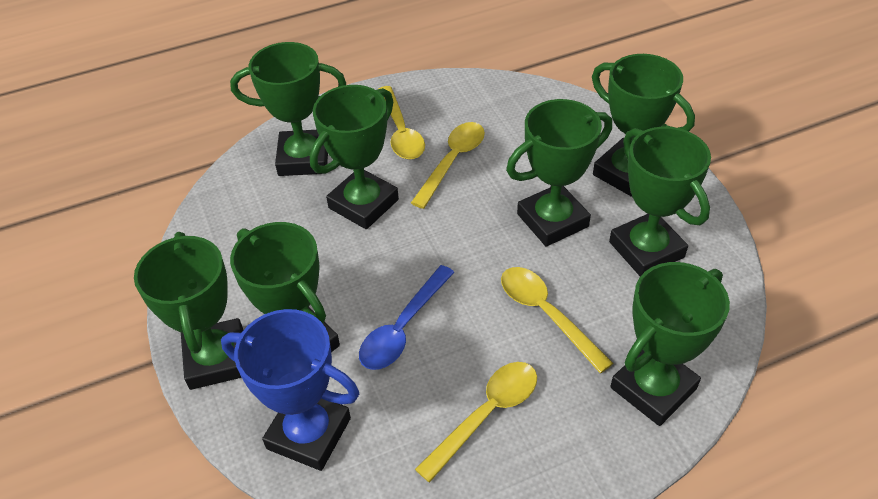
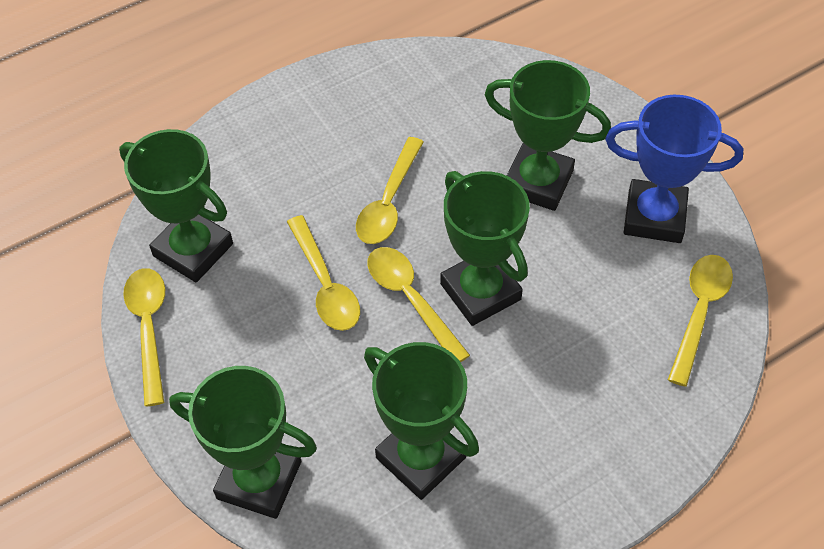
blue spoon: 1 -> 0
green trophy: 8 -> 5
yellow spoon: 4 -> 5

